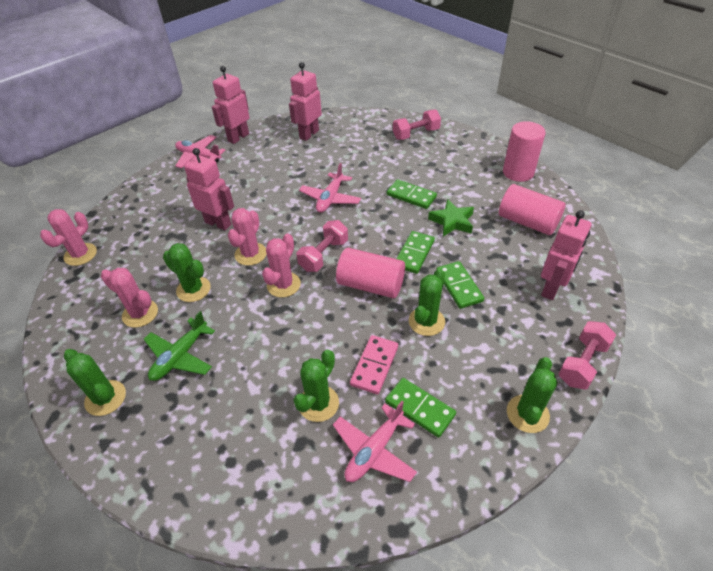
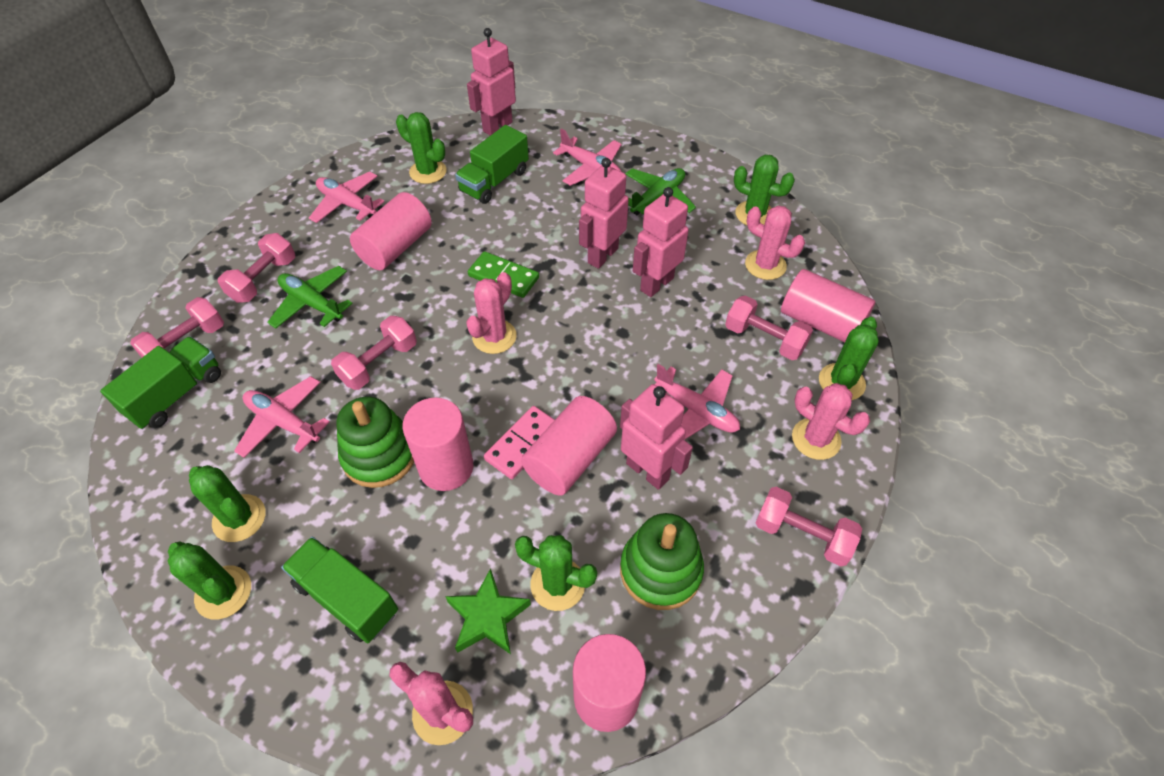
green cactus: 5 -> 6
green domino: 4 -> 1
green plane: 1 -> 2
green stacking toy: 0 -> 2
green truck: 0 -> 3
pink cylinder: 3 -> 5
pink dumbbell: 3 -> 5
pink plane: 3 -> 4

